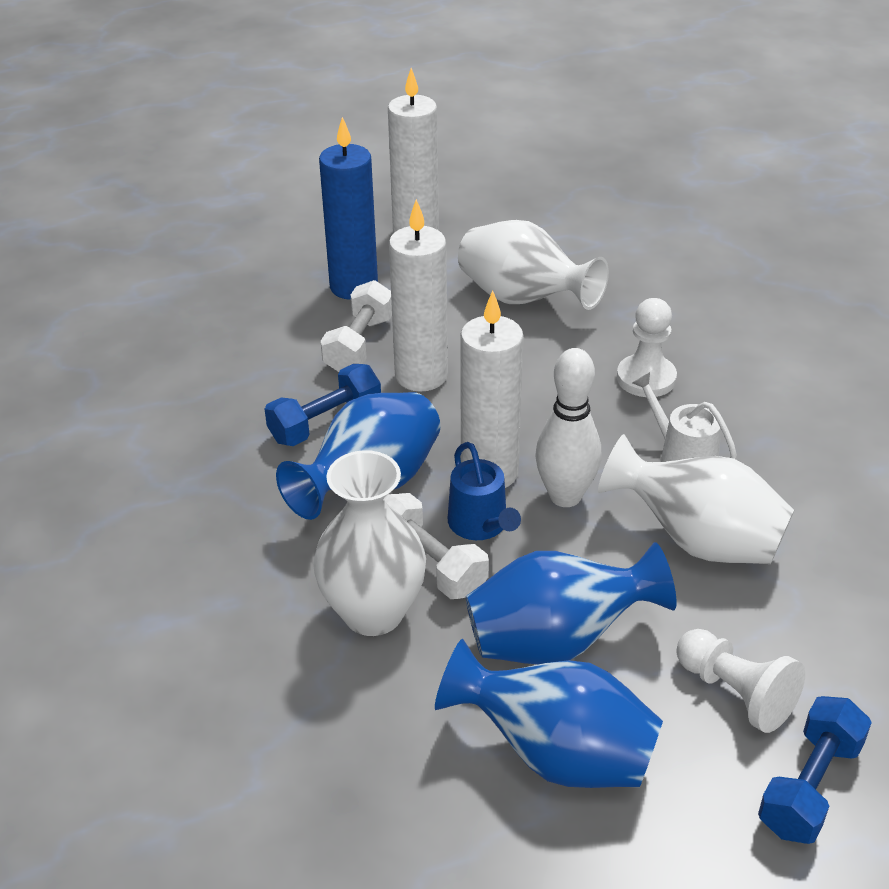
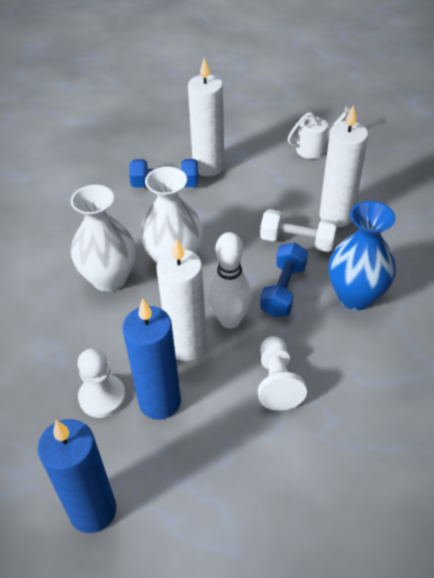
blue candle: 1 -> 2
blue vase: 3 -> 1
blue watering can: 1 -> 0
white dumbbell: 2 -> 1
white vase: 3 -> 2

